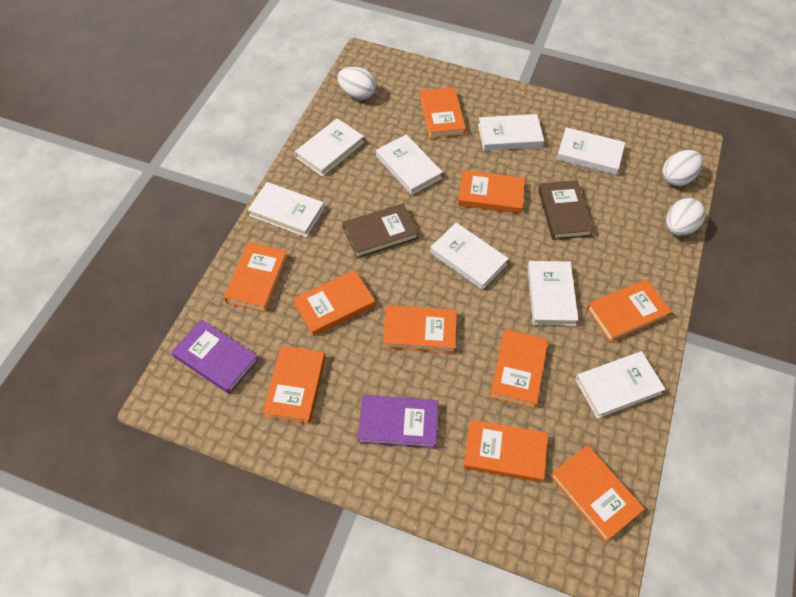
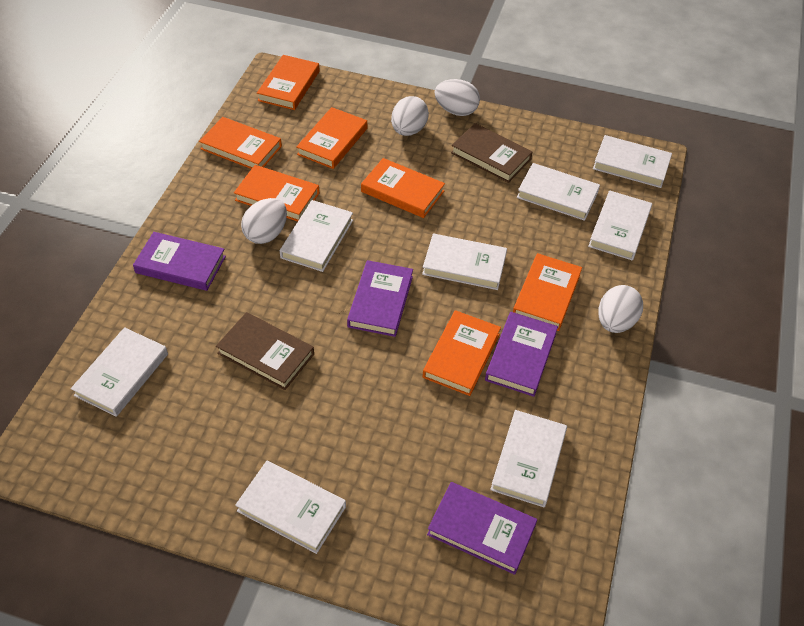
orange book: 10 -> 7
purple book: 2 -> 4
white egg: 3 -> 4

